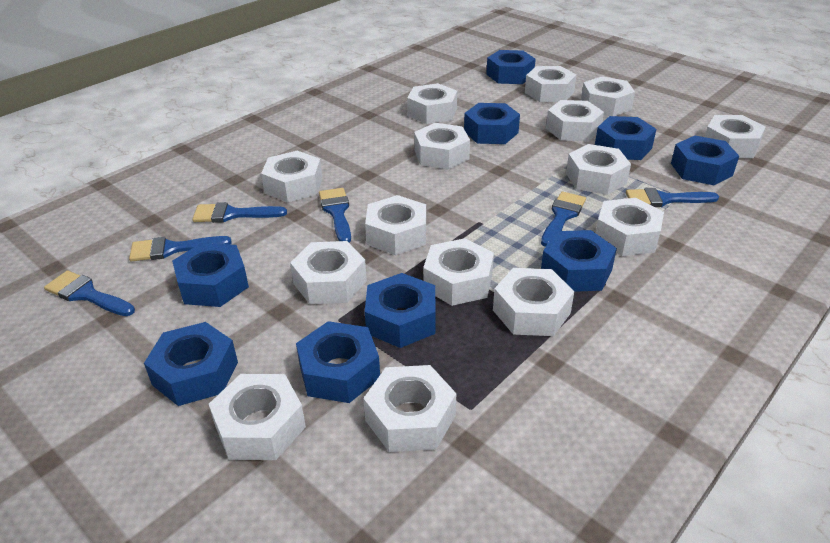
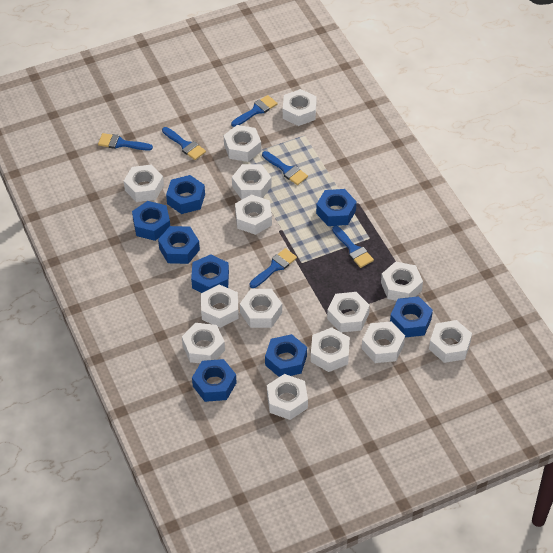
blue nut: 9 -> 8
white nut: 15 -> 14

